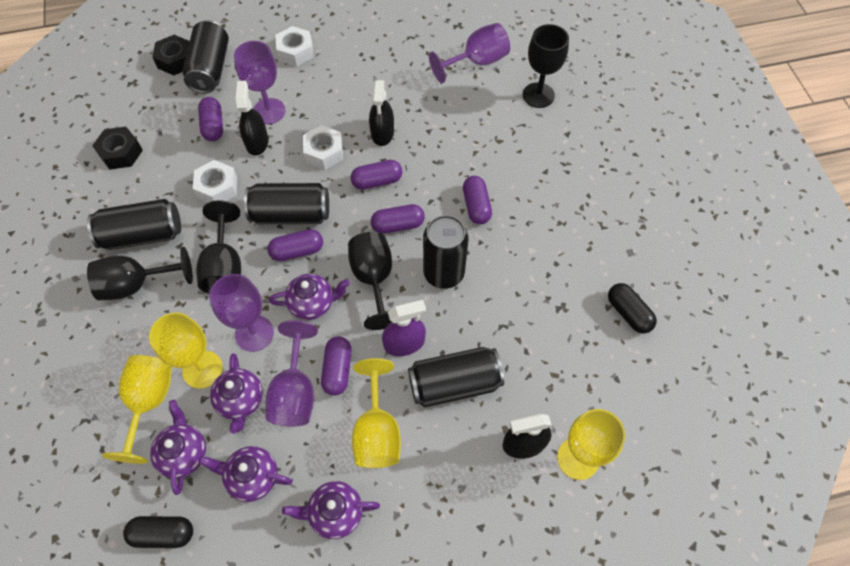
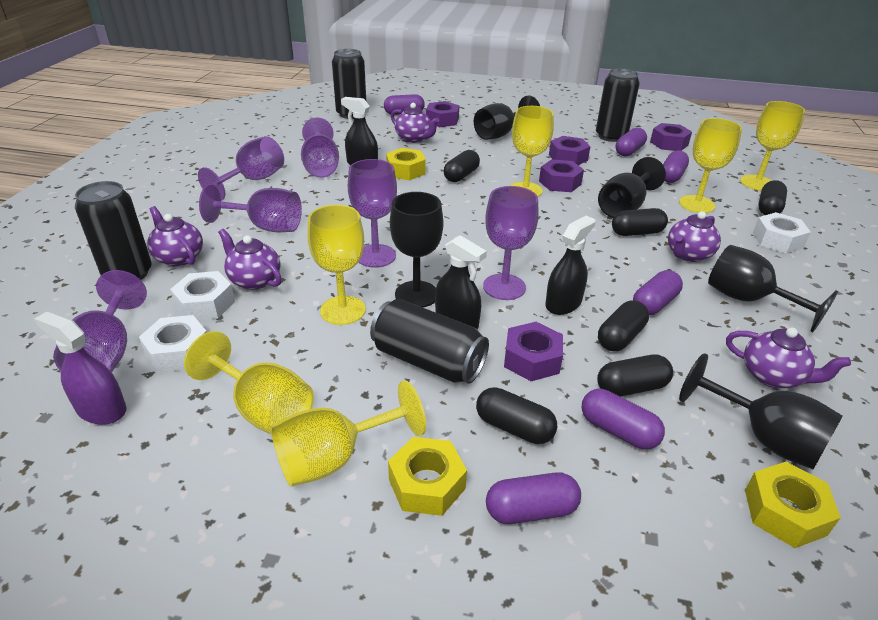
black can: 5 -> 4
black capsule: 2 -> 6
black goblet: 4 -> 5
black nut: 2 -> 0
purple goblet: 4 -> 6
purple nut: 0 -> 5
yellow goblet: 4 -> 6
yellow nut: 0 -> 3

